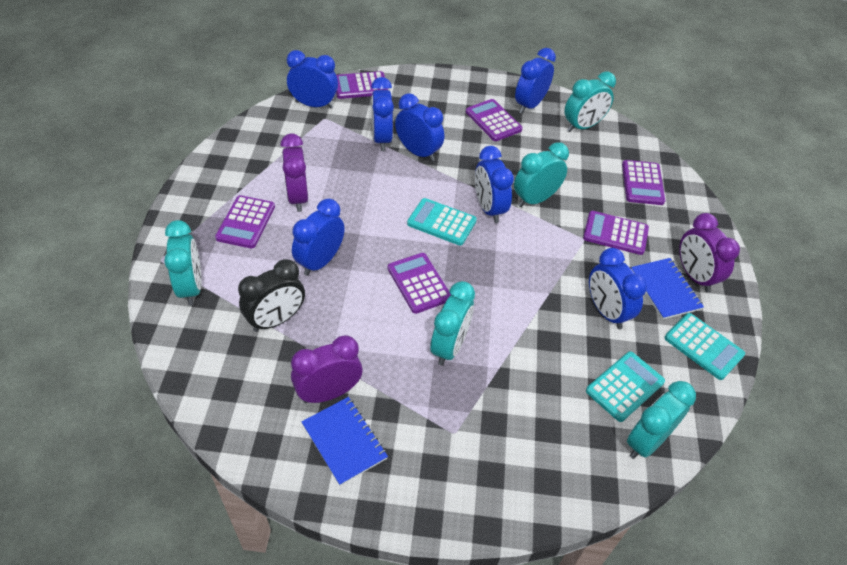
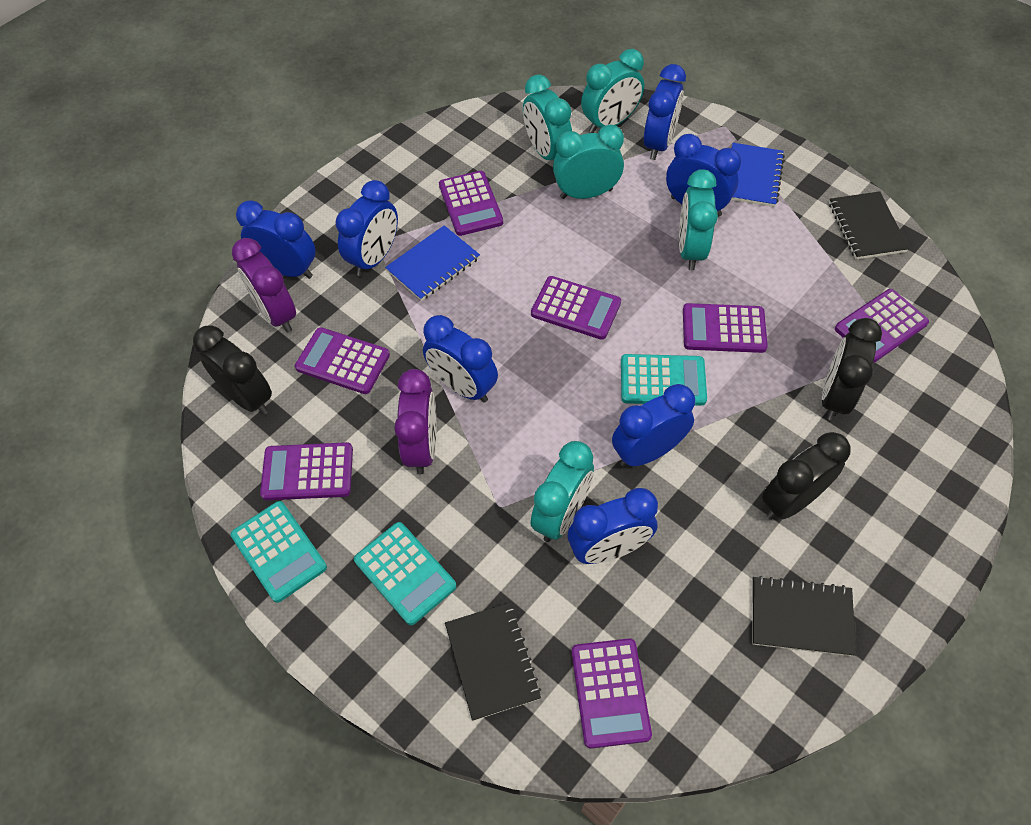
black clock: 1 -> 3
black notebook: 0 -> 3
purple calculator: 6 -> 7
purple clock: 3 -> 2

